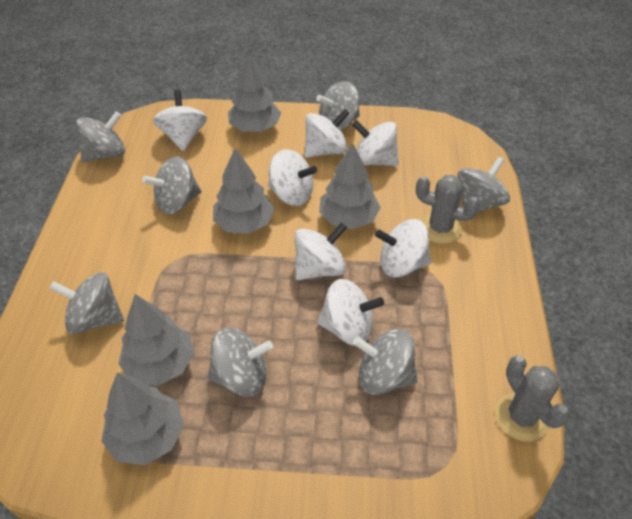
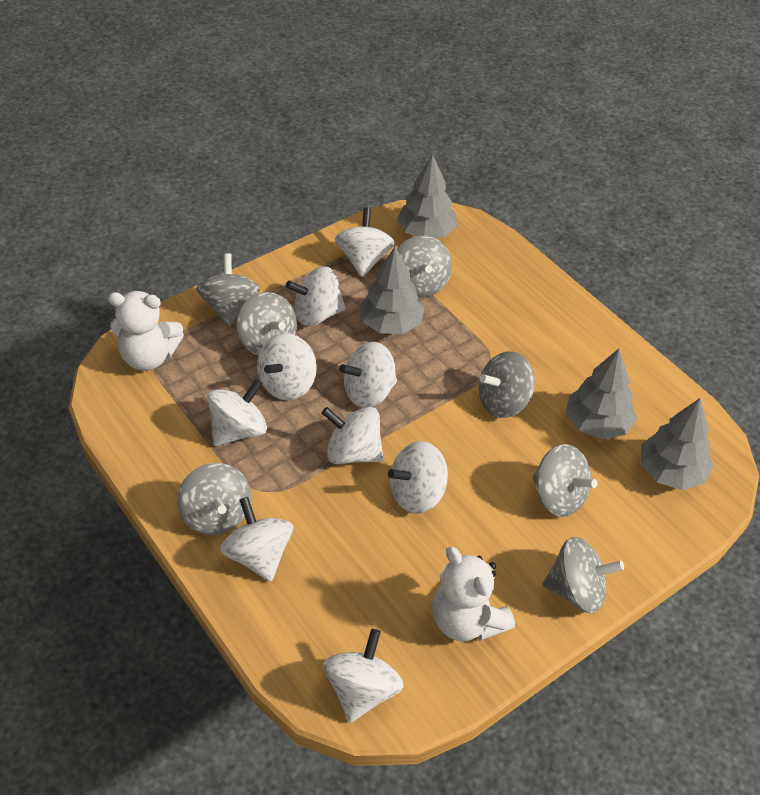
grey cactus: 2 -> 0
grey tree: 5 -> 4
white spinning top: 7 -> 9
white teddy bear: 0 -> 2

